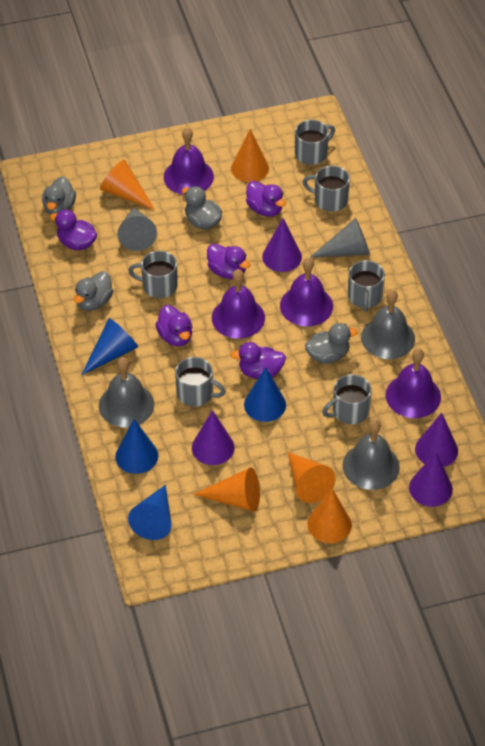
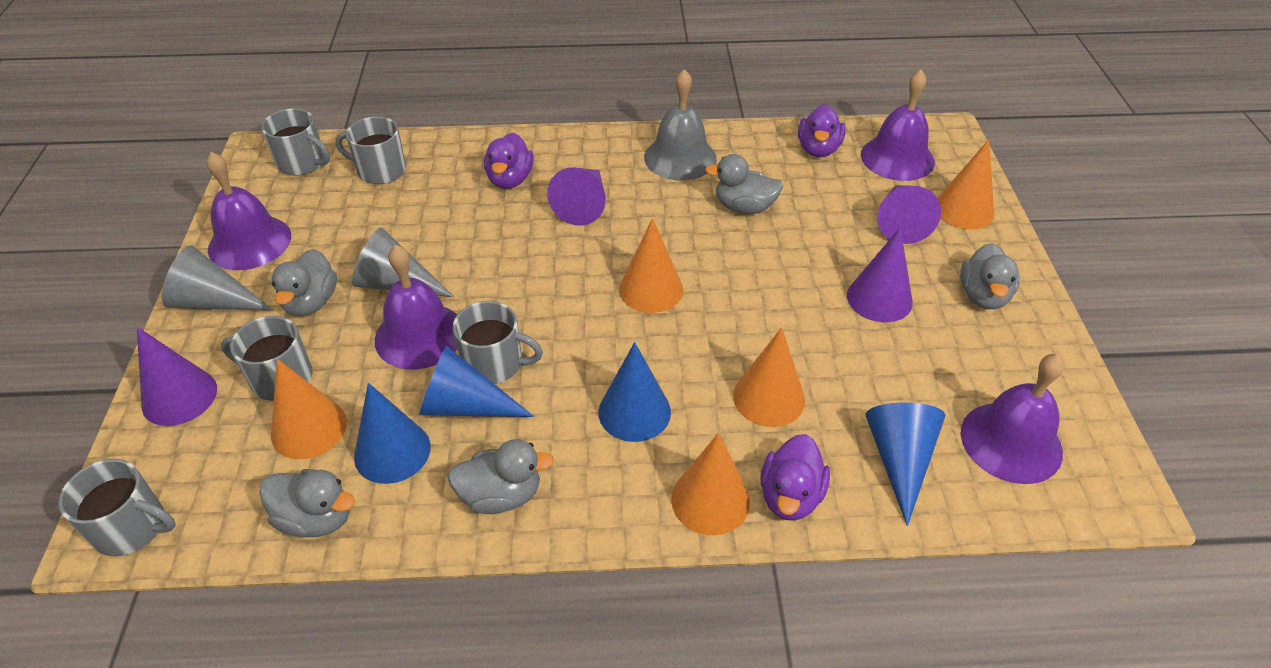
grey bell: 3 -> 1
grey duck: 4 -> 5
grey mug: 6 -> 5
purple duck: 5 -> 3

